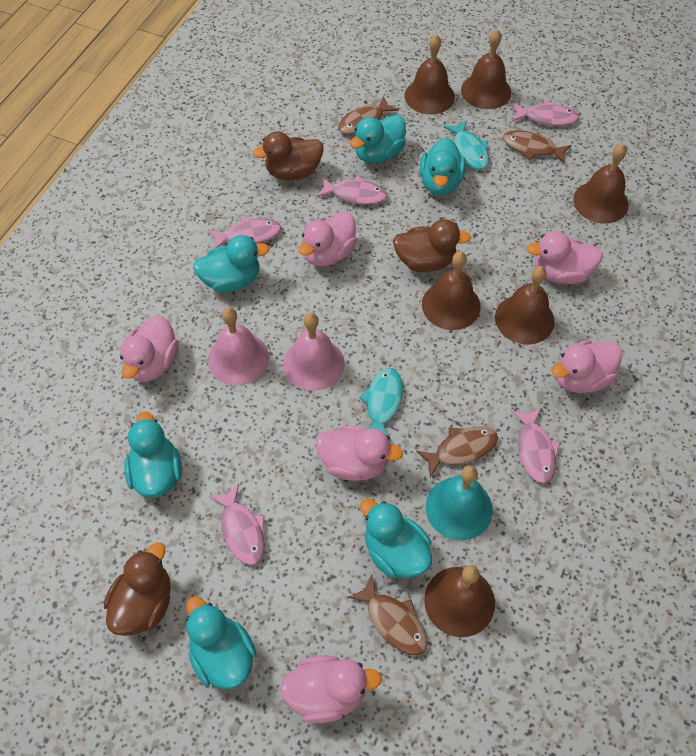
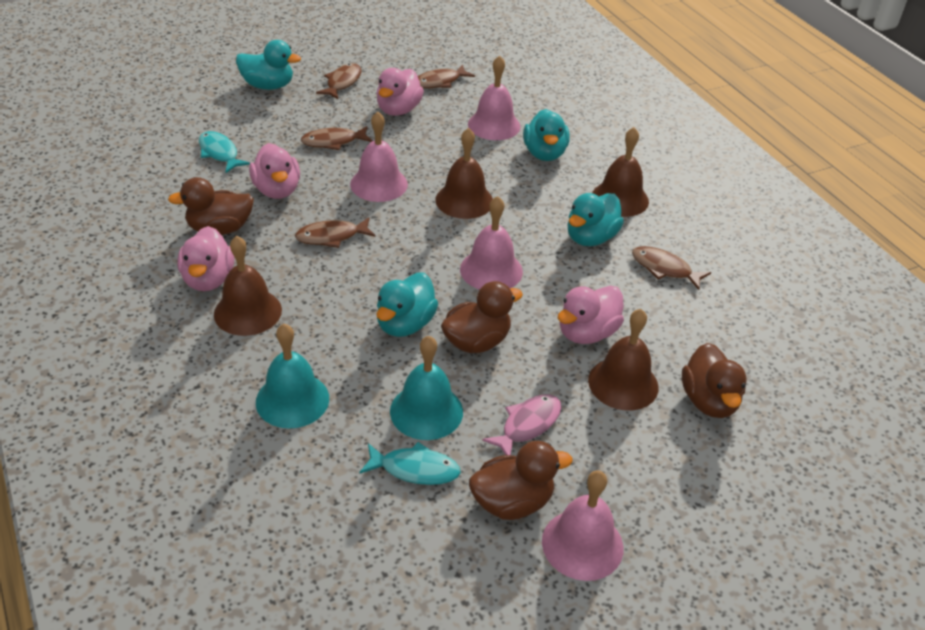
brown bell: 6 -> 4
brown duck: 3 -> 4
brown fish: 4 -> 5
pink bell: 2 -> 4
pink duck: 6 -> 4
pink fish: 5 -> 1
turquoise bell: 1 -> 2
turquoise duck: 6 -> 4

